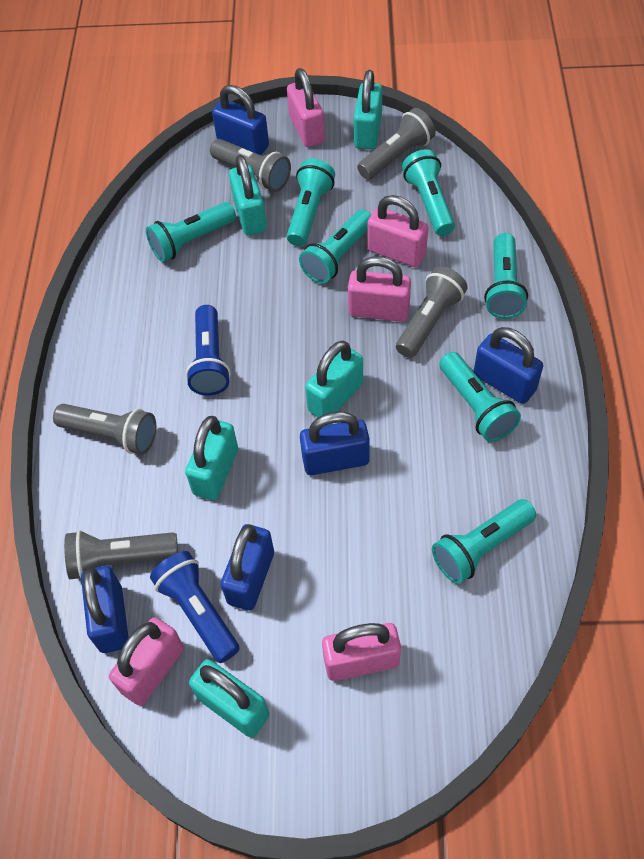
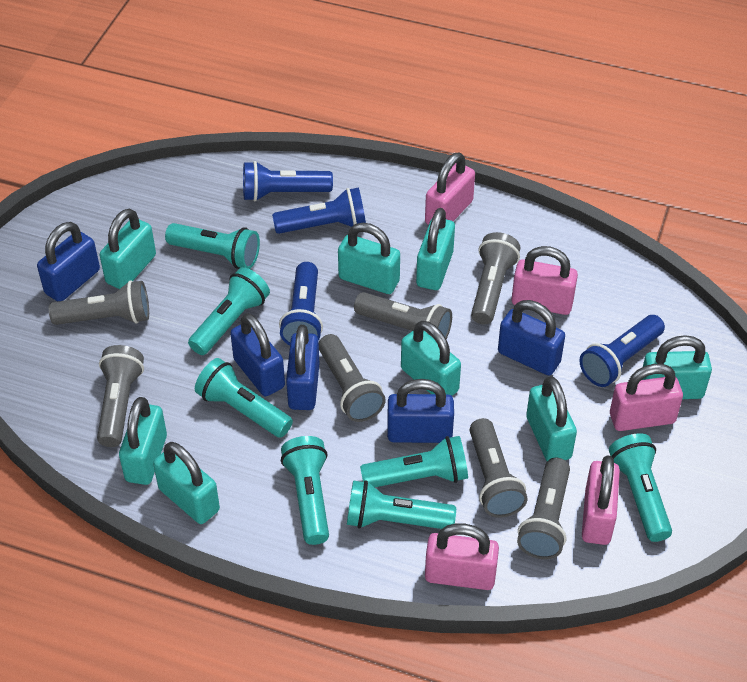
blue flashlight: 2 -> 4
grey flashlight: 5 -> 7
turquoise padlock: 5 -> 8

